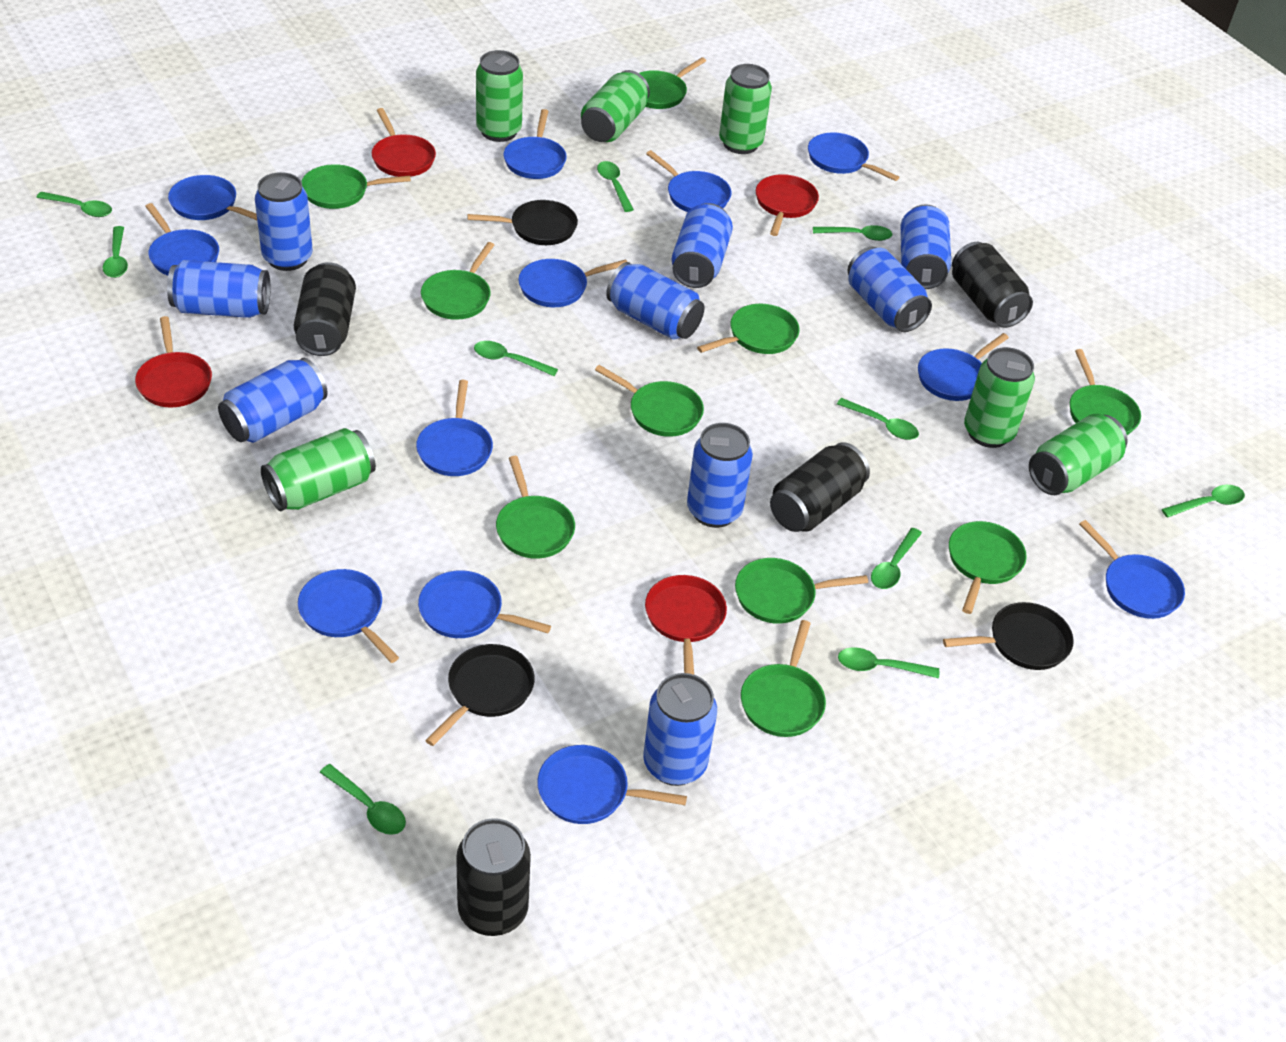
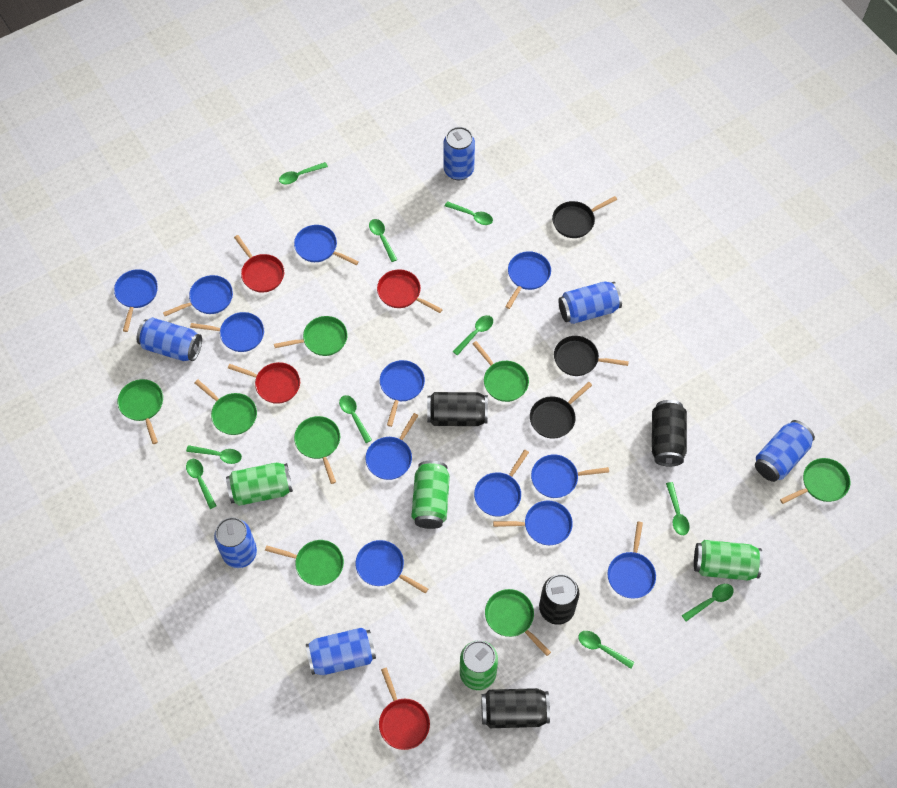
blue can: 9 -> 6
green can: 6 -> 4
green pan: 10 -> 8

